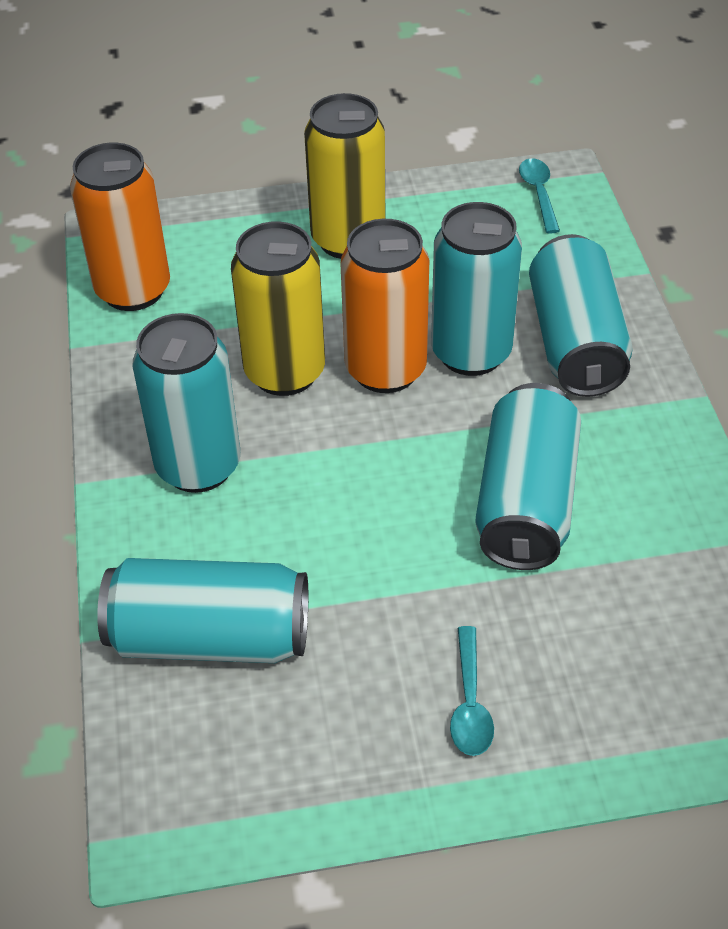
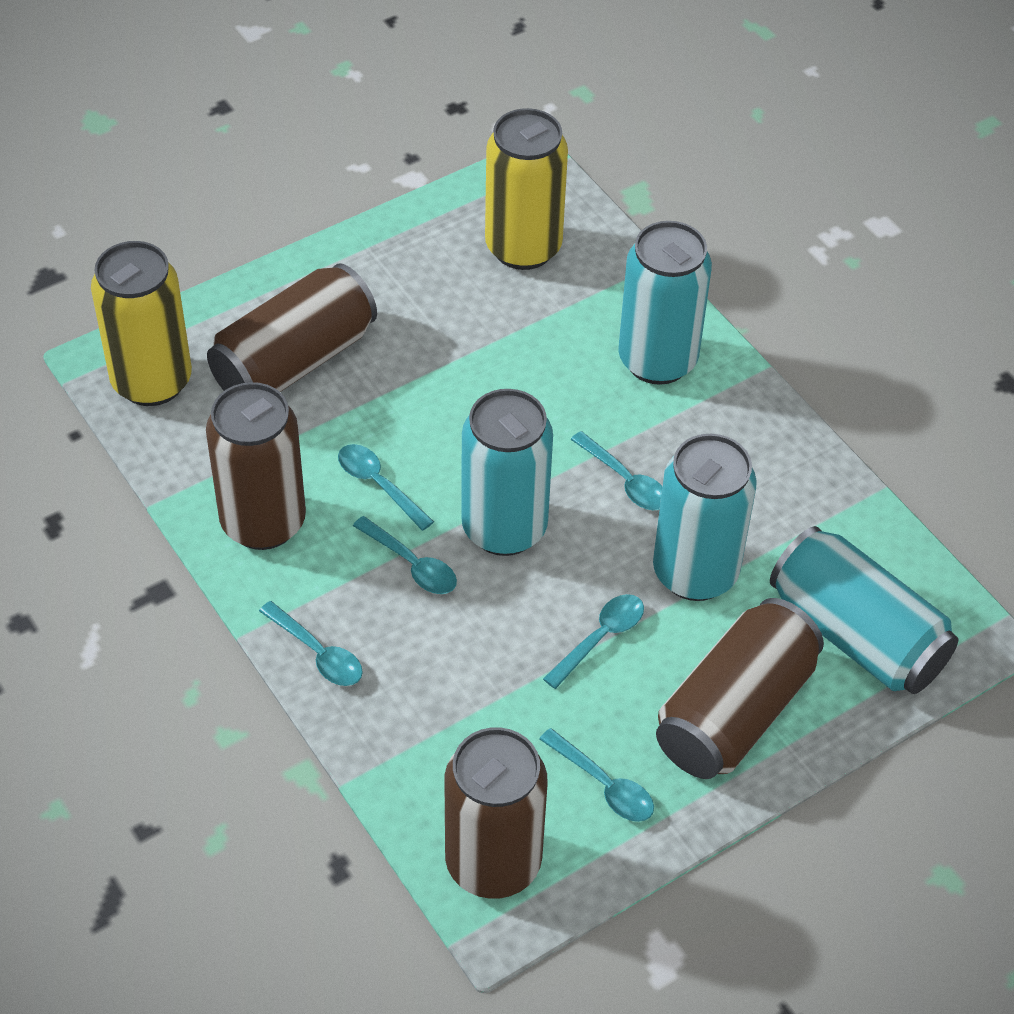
brown can: 0 -> 4
orange can: 2 -> 0
turquoise can: 5 -> 4
turquoise spoon: 2 -> 6

